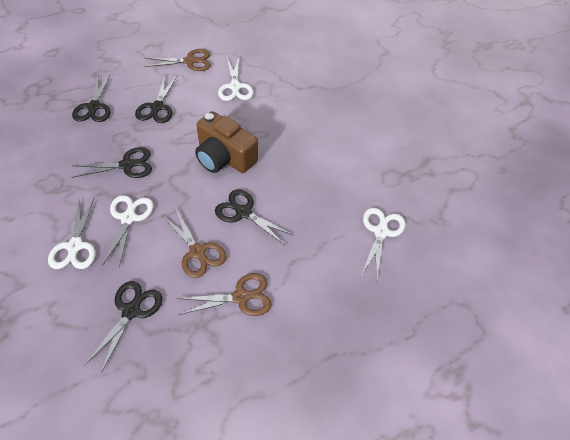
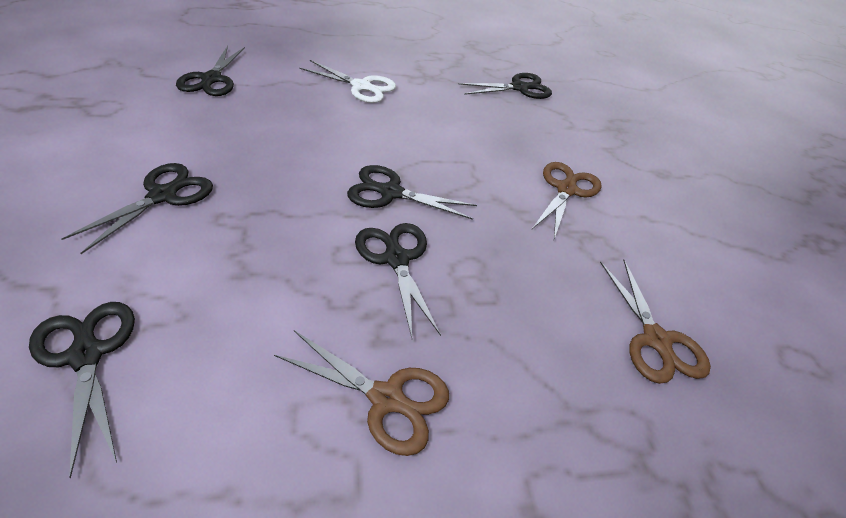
black scissors: 5 -> 6
brown camera: 1 -> 0
white scissors: 4 -> 1

